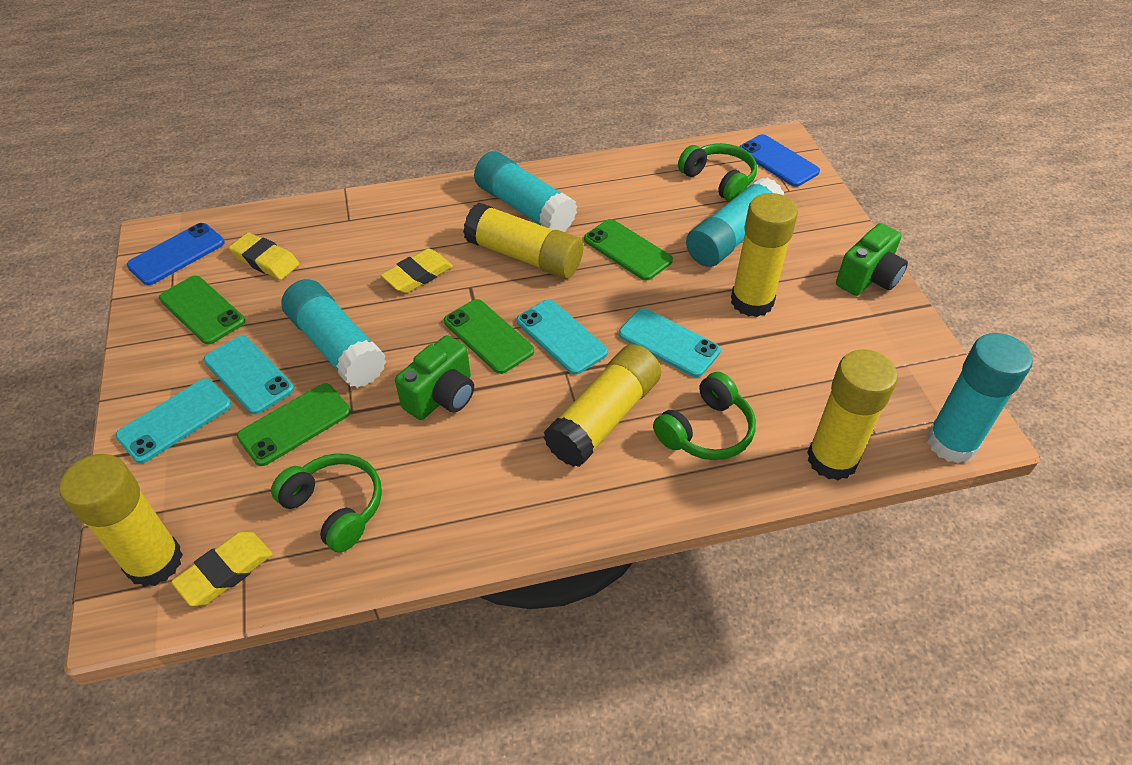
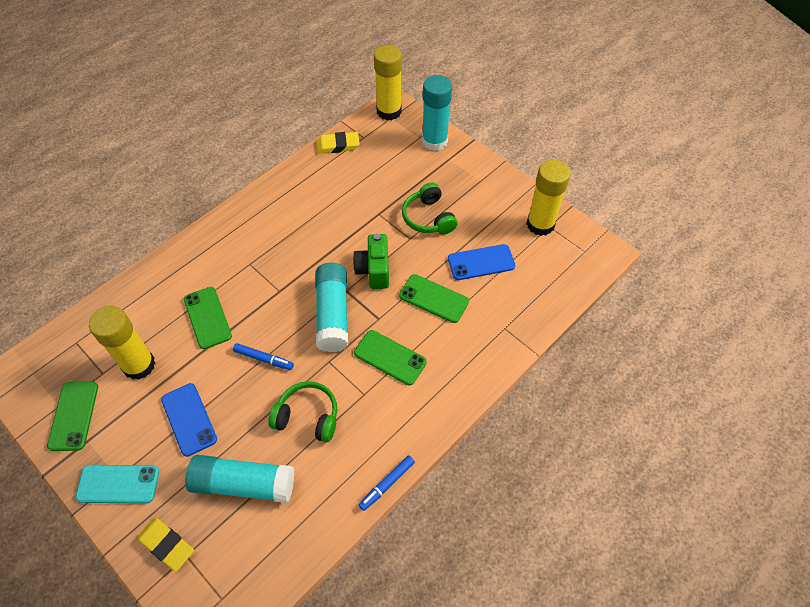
blue marker: 0 -> 2
green camera: 2 -> 1
green headphones: 3 -> 2
turquoise glue stick: 4 -> 3
turquoise phone: 4 -> 1
yellow eraser: 3 -> 2
yellow glue stick: 5 -> 3

